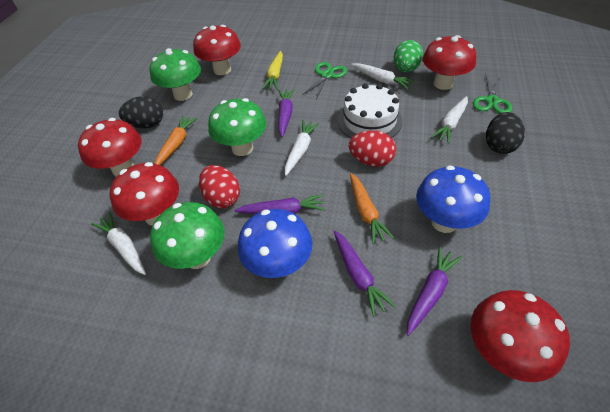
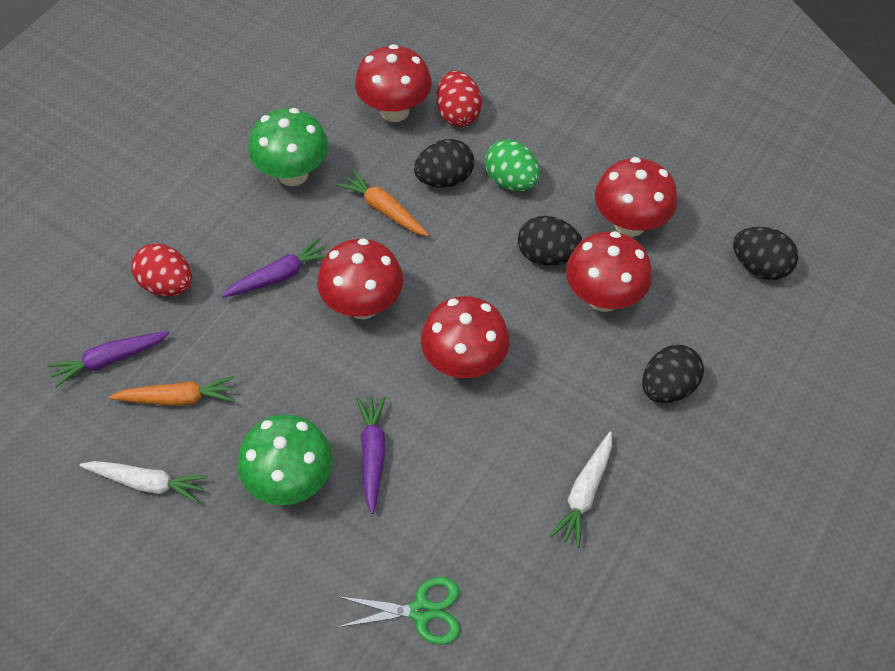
black egg: 2 -> 4
blue mushroom: 2 -> 0
green mushroom: 3 -> 2
green scissors: 2 -> 1
purple carrot: 4 -> 3
white cake: 1 -> 0
white carrot: 4 -> 2
yellow carrot: 1 -> 0

